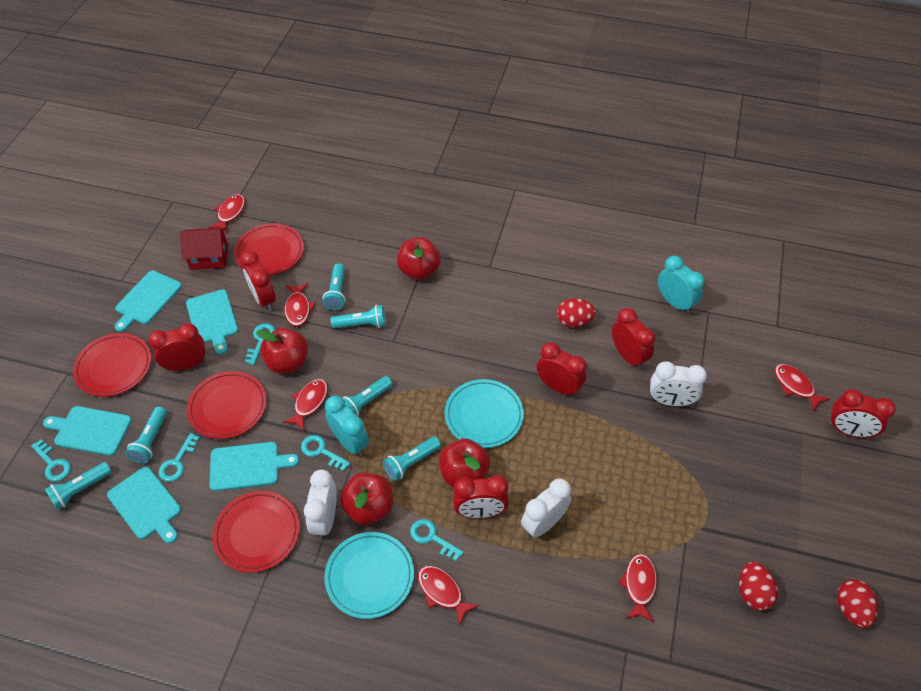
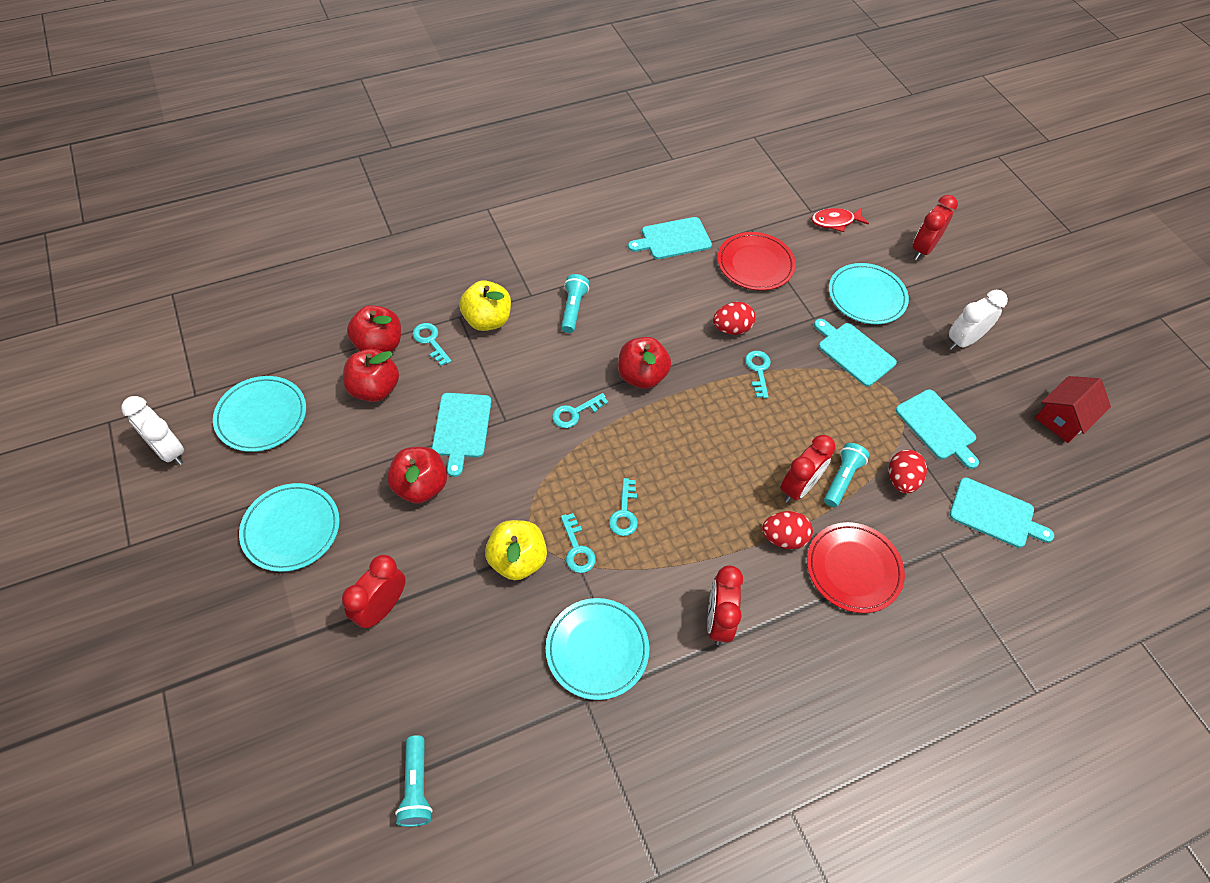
red clock: 6 -> 4
red fish: 6 -> 1
red plate: 4 -> 2
turquoise clock: 2 -> 0
turquoise flashlight: 6 -> 3
turquoise plate: 2 -> 4
white clock: 3 -> 2
yellow apple: 0 -> 2

